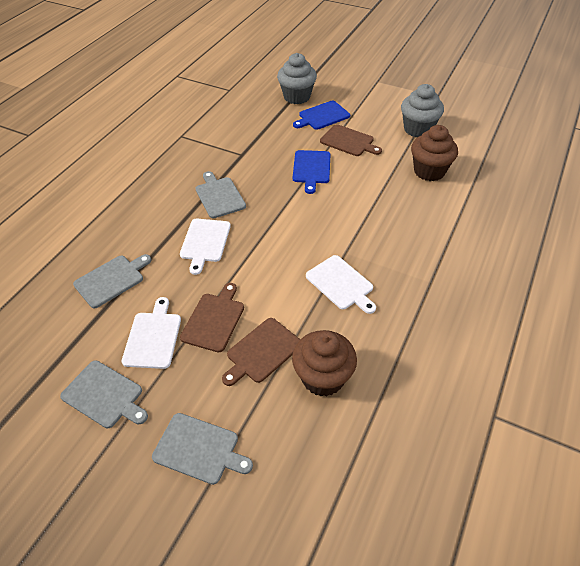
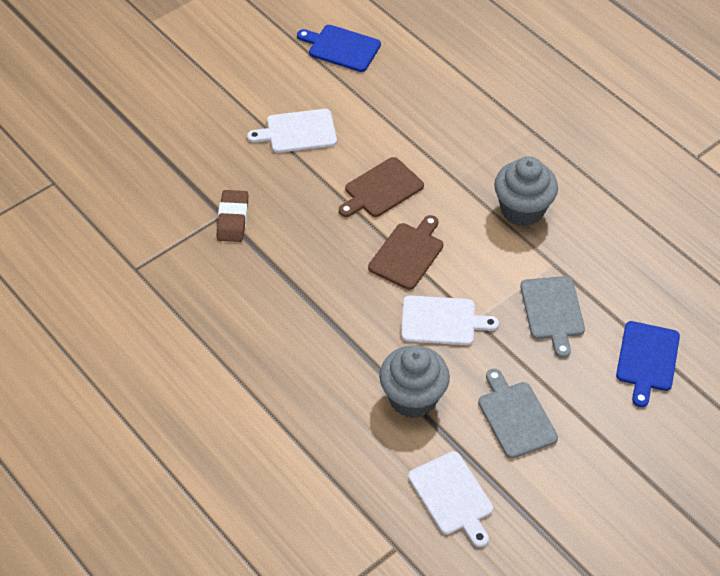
brown cupcake: 2 -> 0
brown cutting board: 3 -> 2
brown eraser: 0 -> 1
grey cutting board: 4 -> 2

